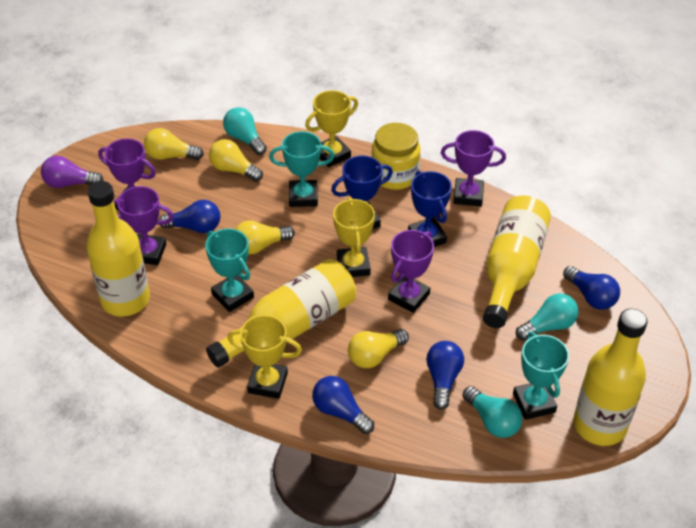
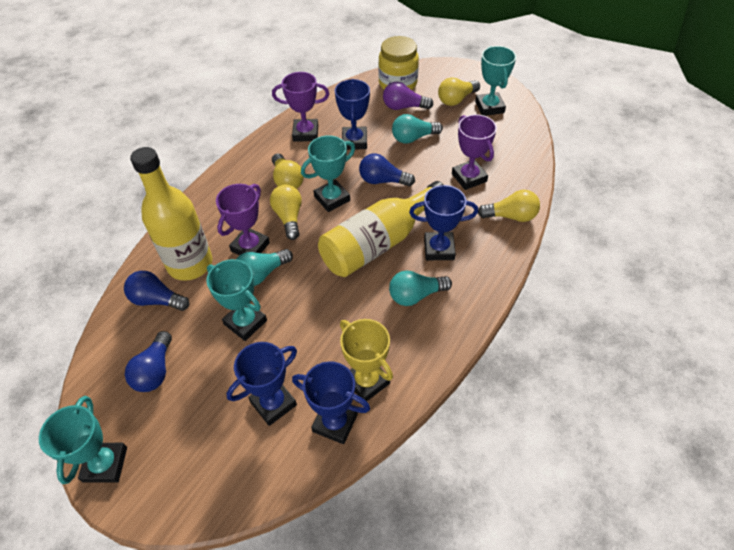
blue light bulb: 4 -> 3
blue trophy: 2 -> 4
purple trophy: 4 -> 3
turquoise trophy: 3 -> 4
yellow bottle: 4 -> 2
yellow trophy: 3 -> 1

